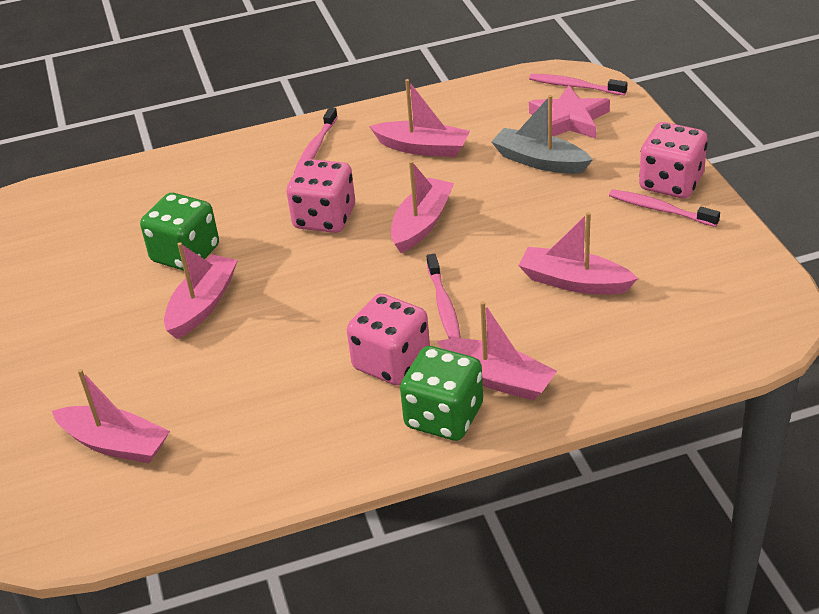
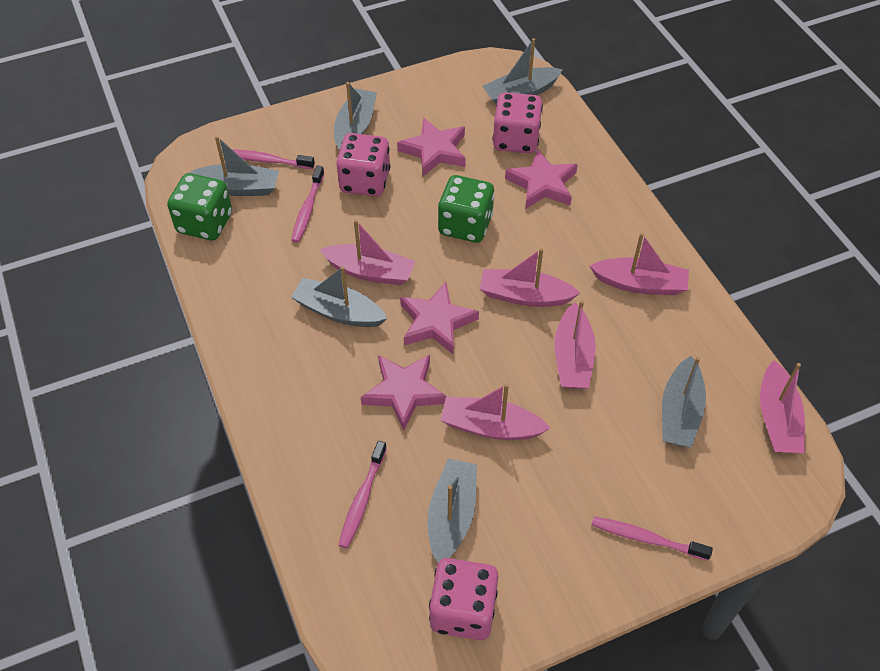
grey boat: 1 -> 6
pink star: 1 -> 4

